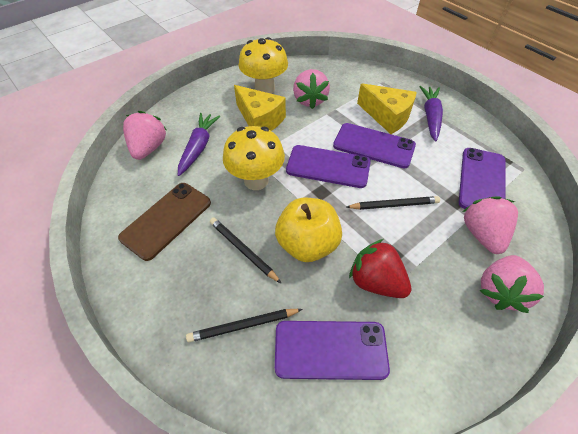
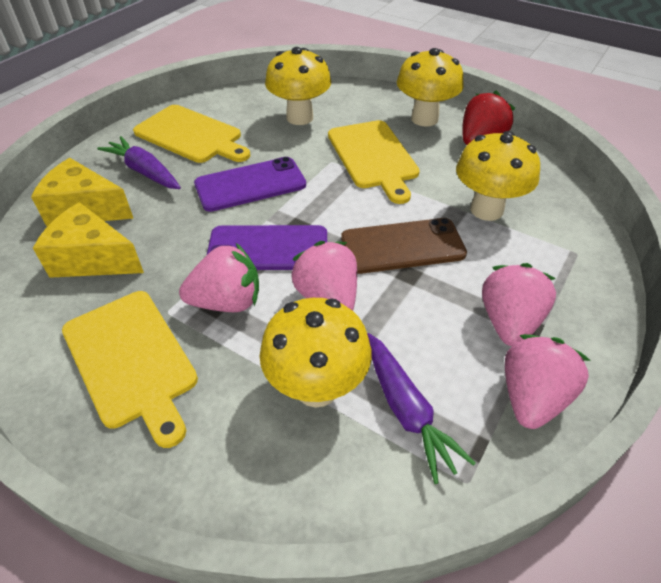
black pencil: 3 -> 0
purple phone: 4 -> 2
yellow apple: 1 -> 0
yellow cutting board: 0 -> 3
yellow mushroom: 2 -> 4

